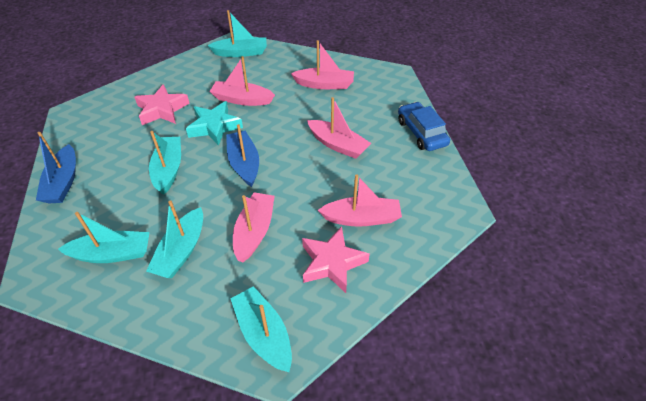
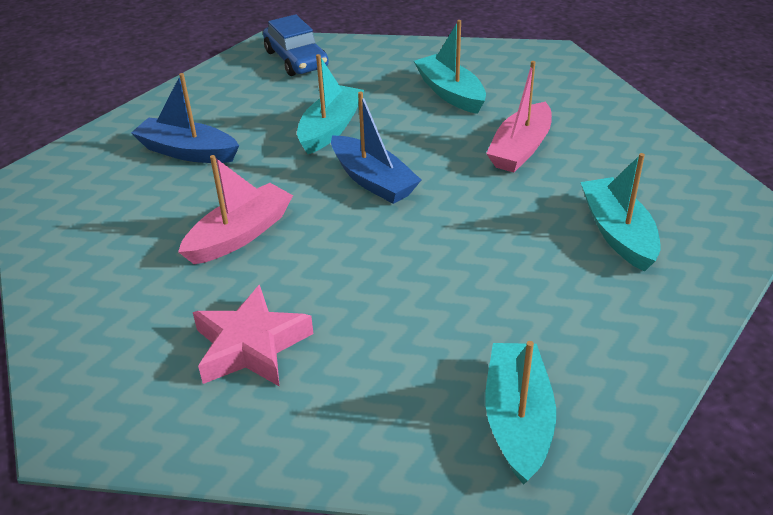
pink boat: 5 -> 2
pink star: 2 -> 1
turquoise boat: 5 -> 4
turquoise star: 1 -> 0

